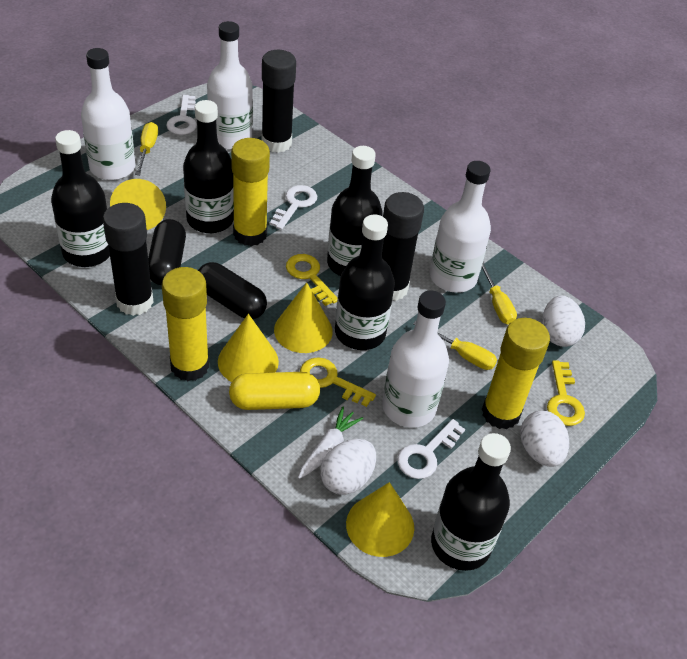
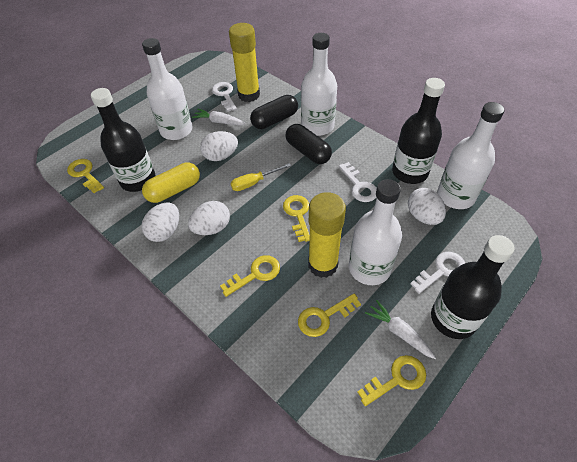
black bottle: 5 -> 3
black glue stick: 3 -> 0
white carrot: 1 -> 2
white egg: 3 -> 4
yellow cone: 4 -> 0
yellow glue stick: 3 -> 2
yellow key: 3 -> 5
yellow screwdriver: 3 -> 1

